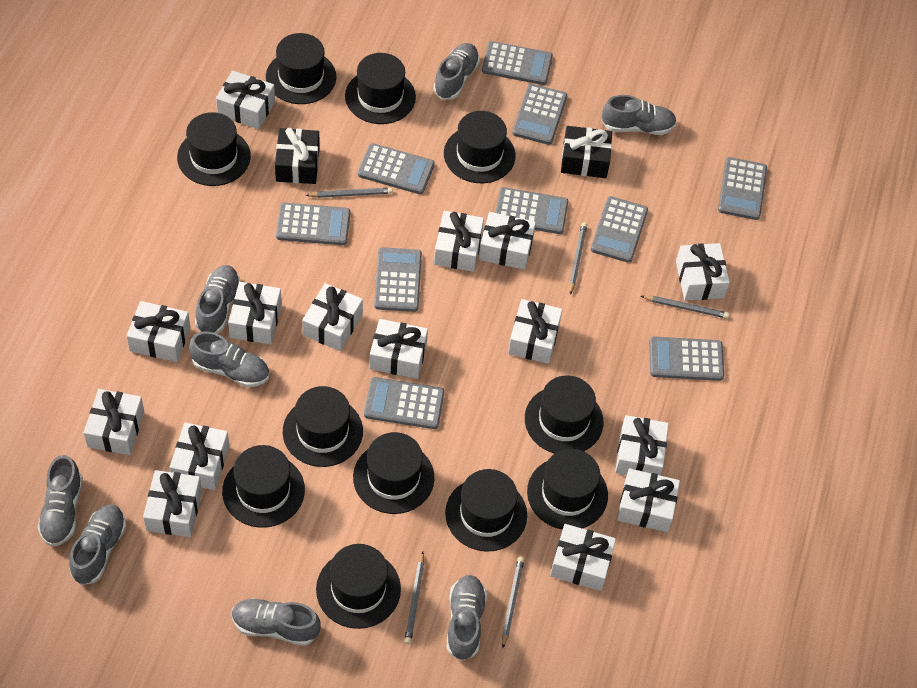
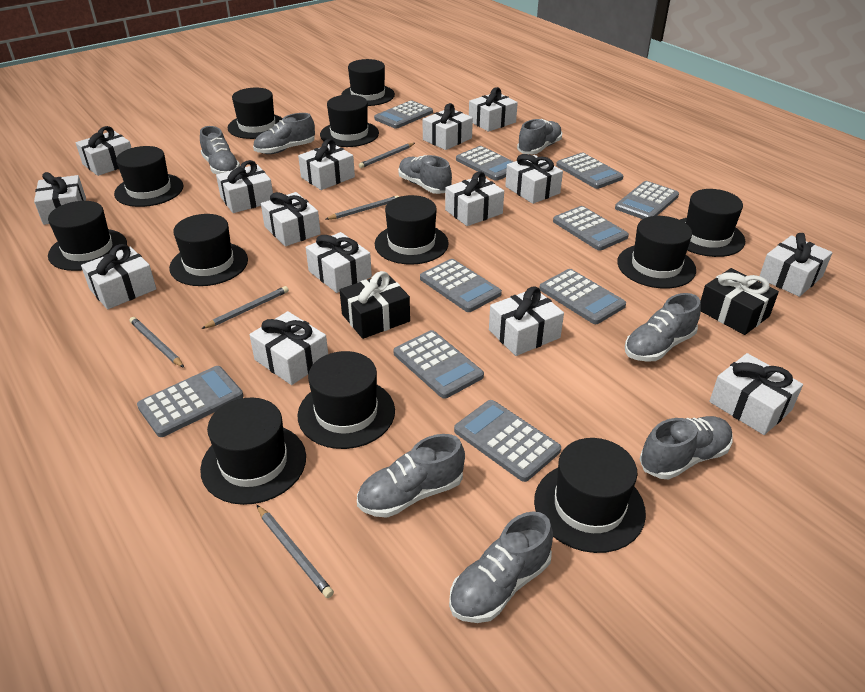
black hat: 11 -> 12

